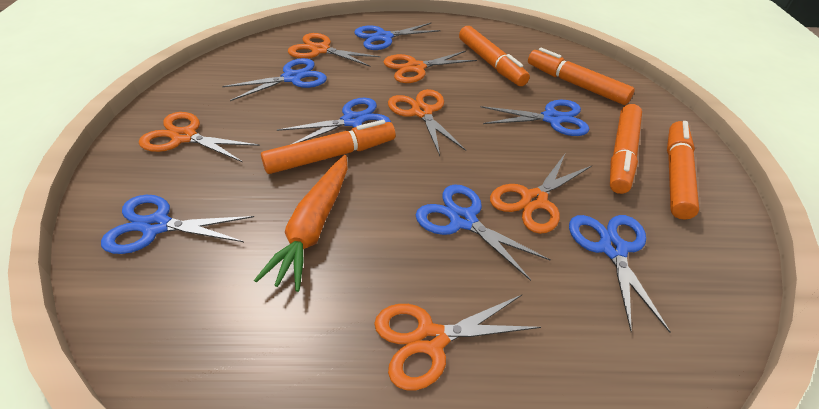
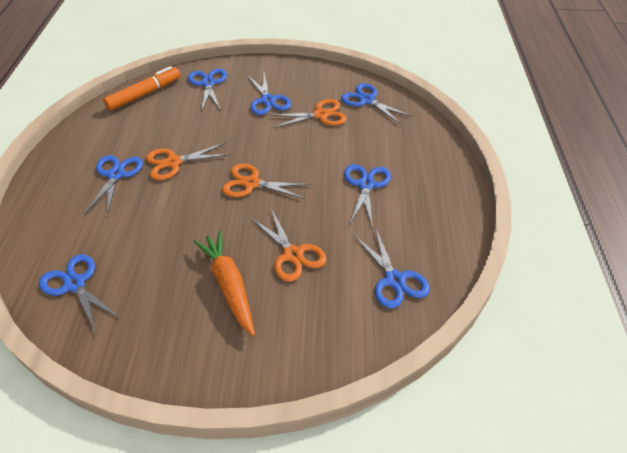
orange marker: 5 -> 1
orange scissors: 6 -> 4

